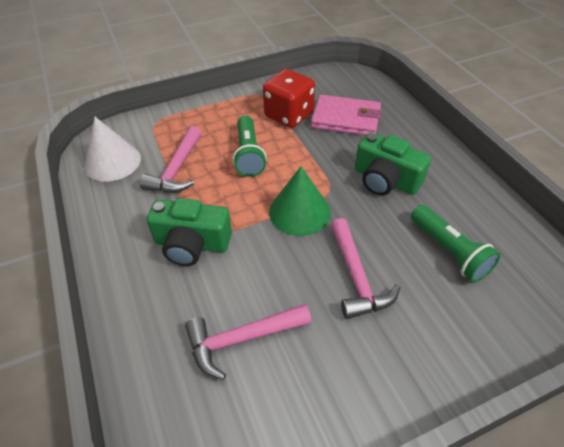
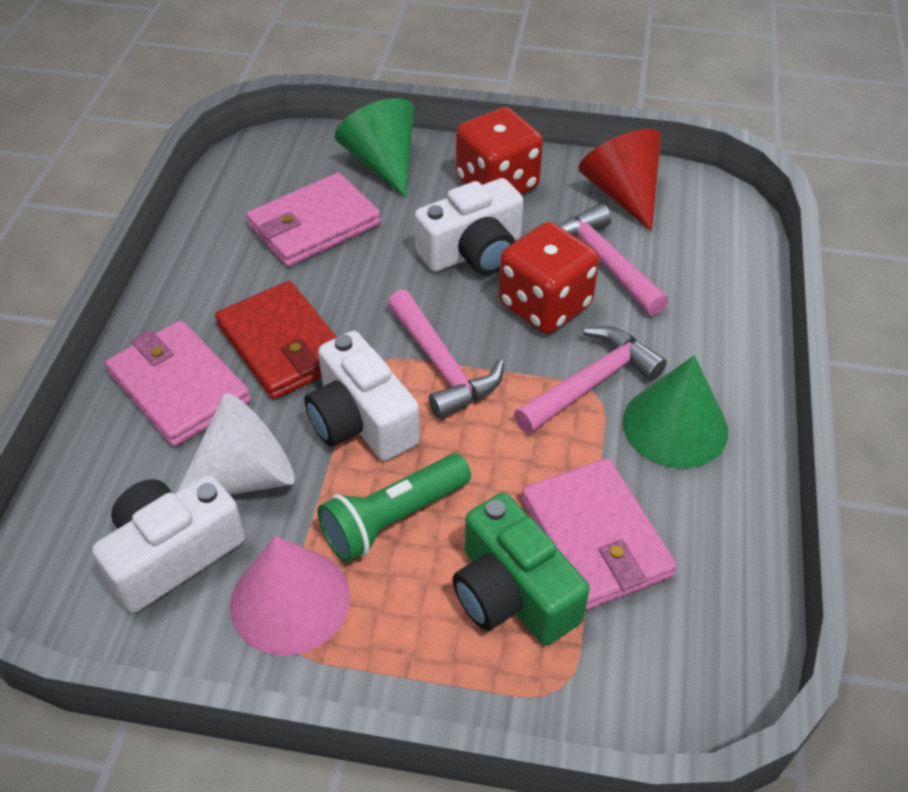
green camera: 2 -> 1
green cone: 1 -> 2
green flashlight: 2 -> 1
pink cone: 0 -> 1
pink wallet: 1 -> 3
red cone: 0 -> 1
red dice: 1 -> 2
red wallet: 0 -> 1
white camera: 0 -> 3

